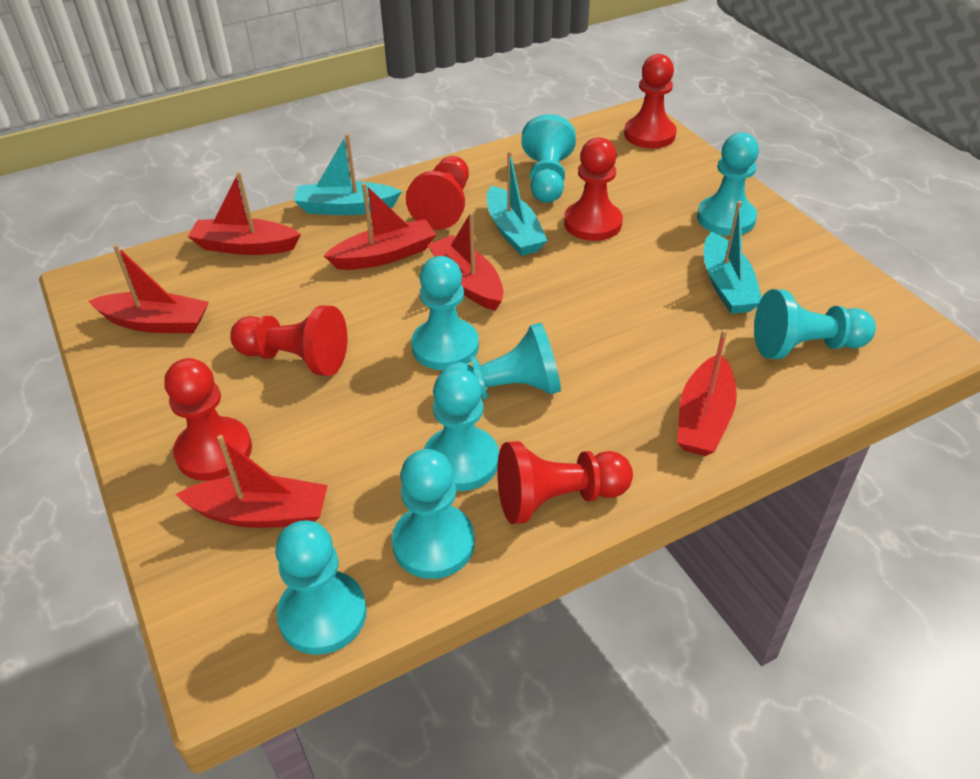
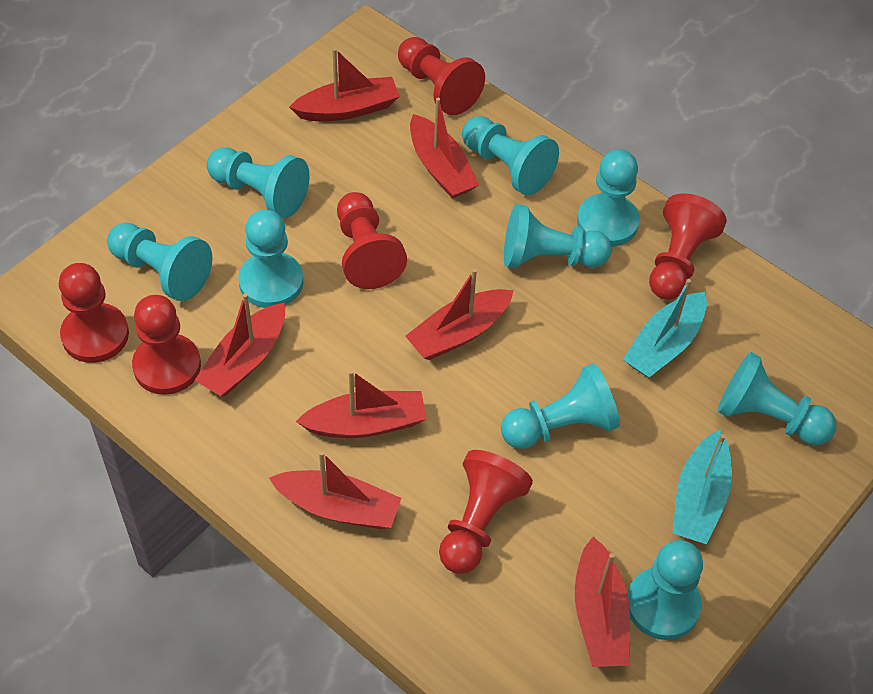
red boat: 6 -> 7
turquoise boat: 3 -> 2
turquoise pawn: 8 -> 9

